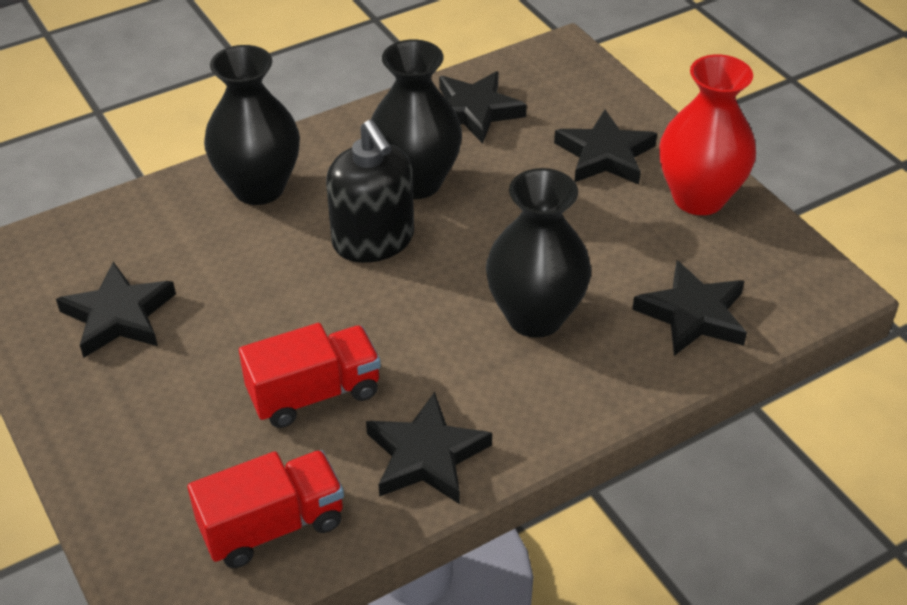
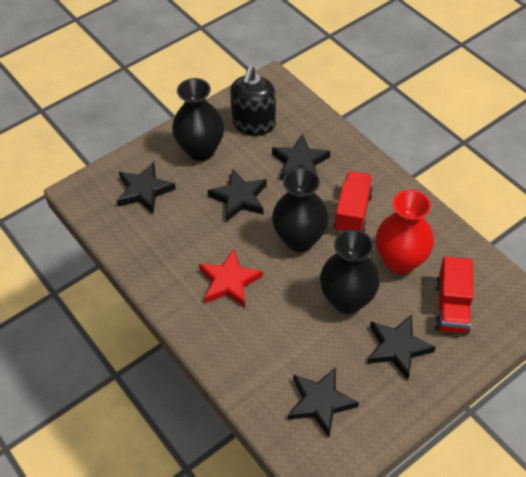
red star: 0 -> 1

